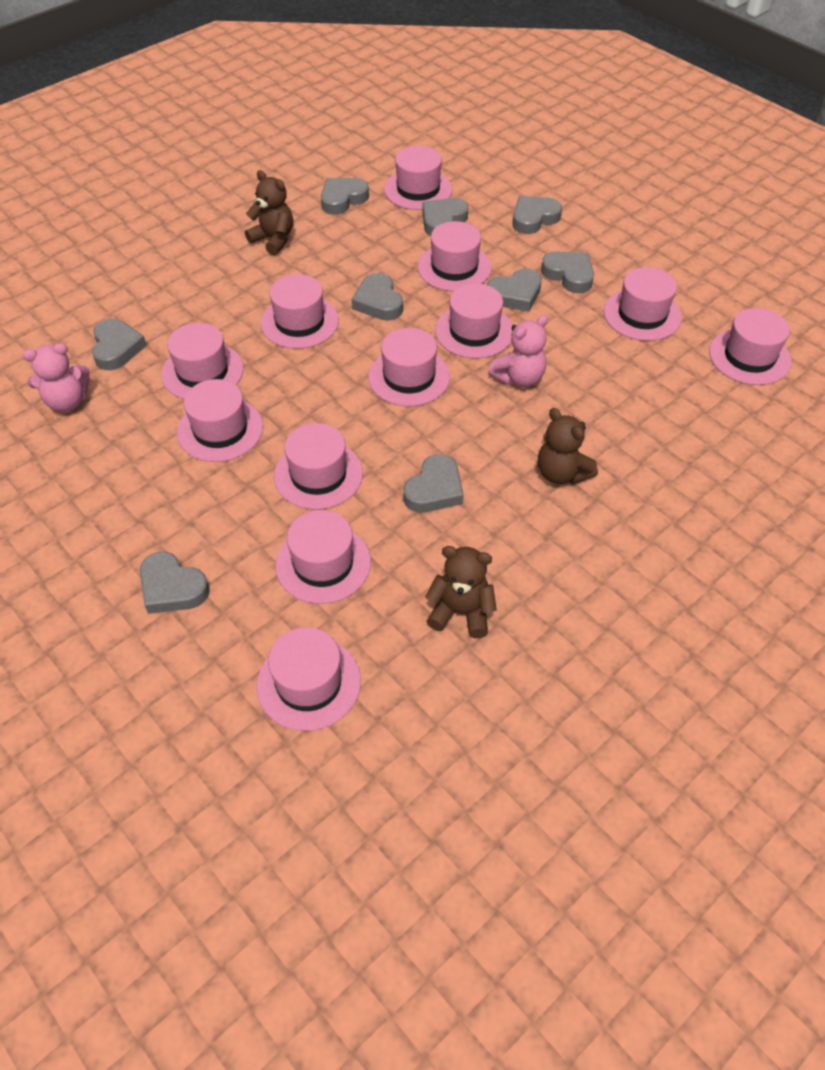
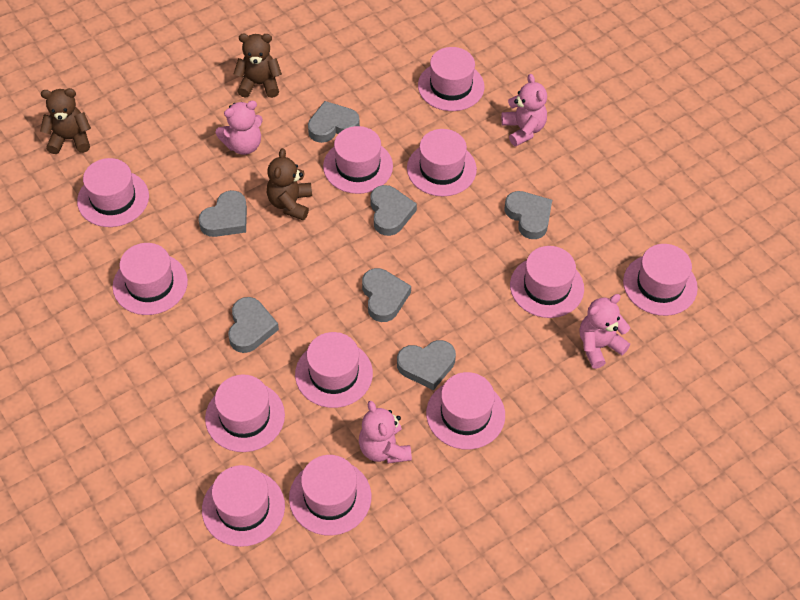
grey heart: 9 -> 7
pink teddy bear: 2 -> 4

